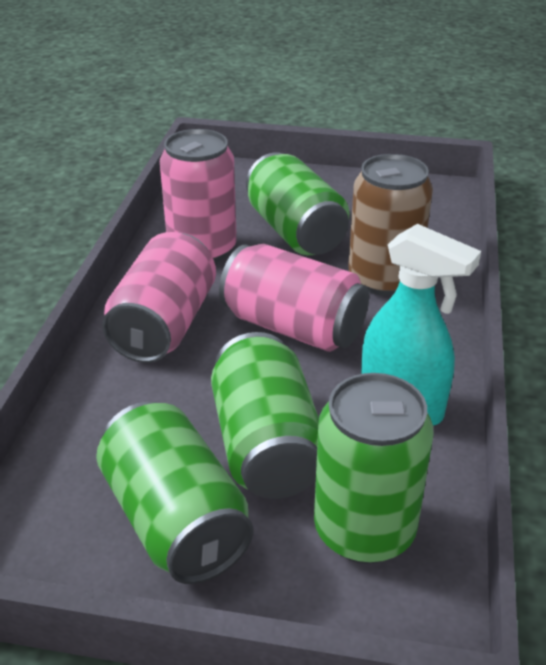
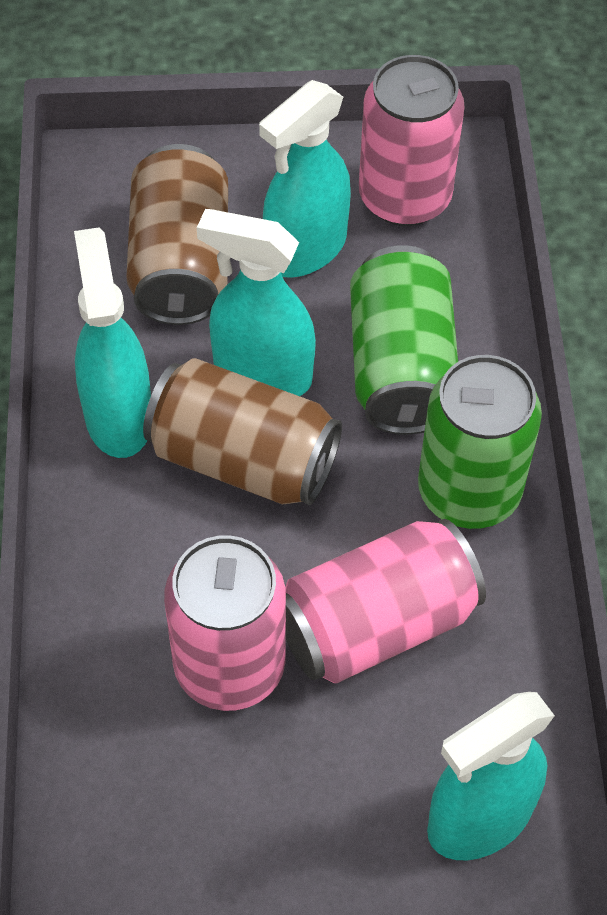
brown can: 1 -> 2
green can: 4 -> 2
turquoise spray bottle: 1 -> 4

